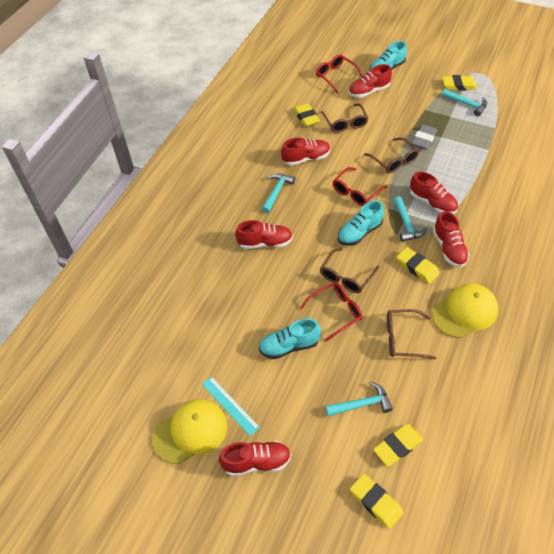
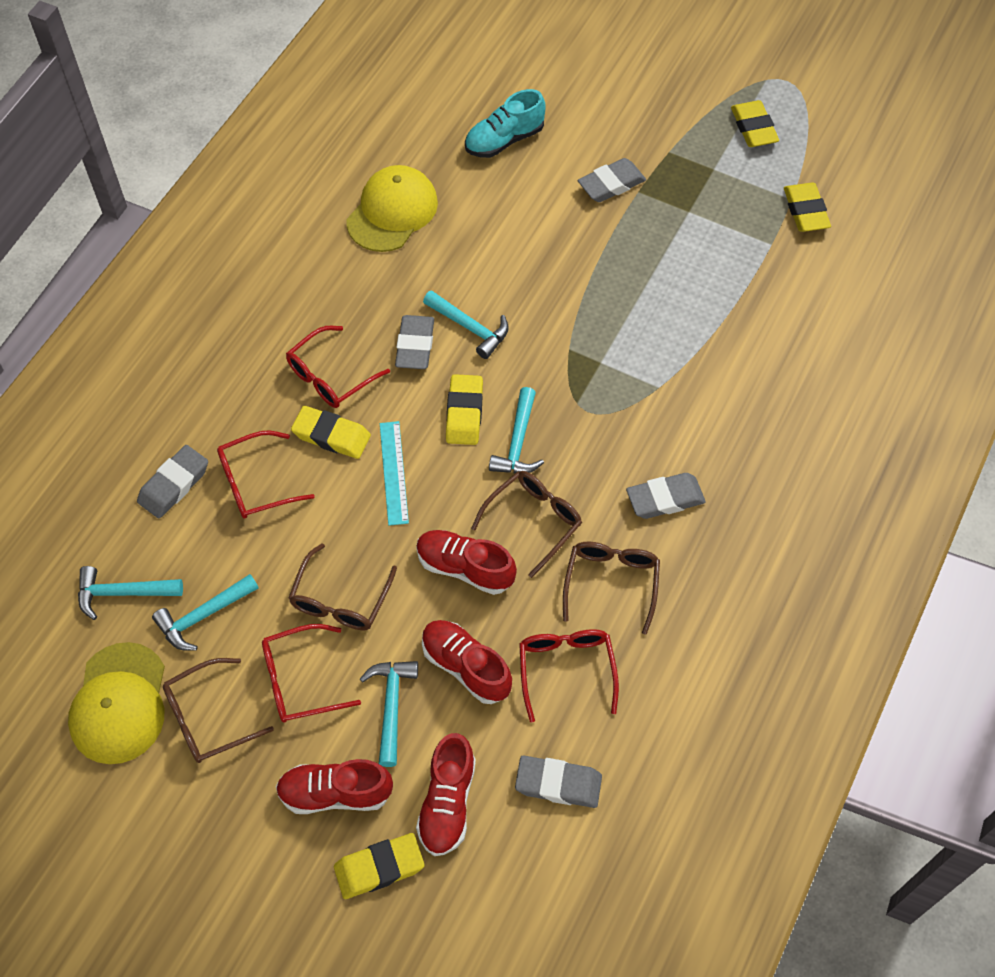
grey eraser: 1 -> 5
red glasses: 3 -> 4
red shoe: 6 -> 4
turquoise hammer: 4 -> 5
turquoise shoe: 3 -> 1

